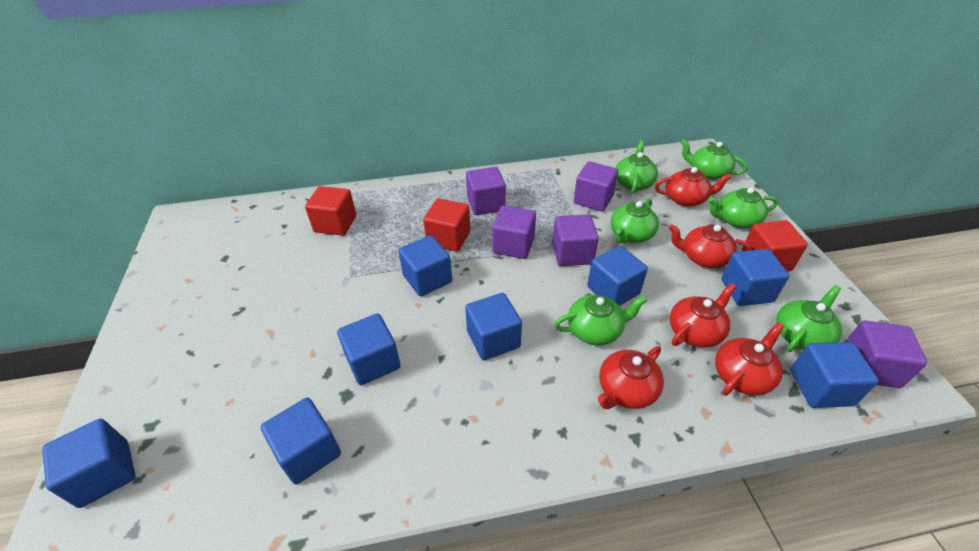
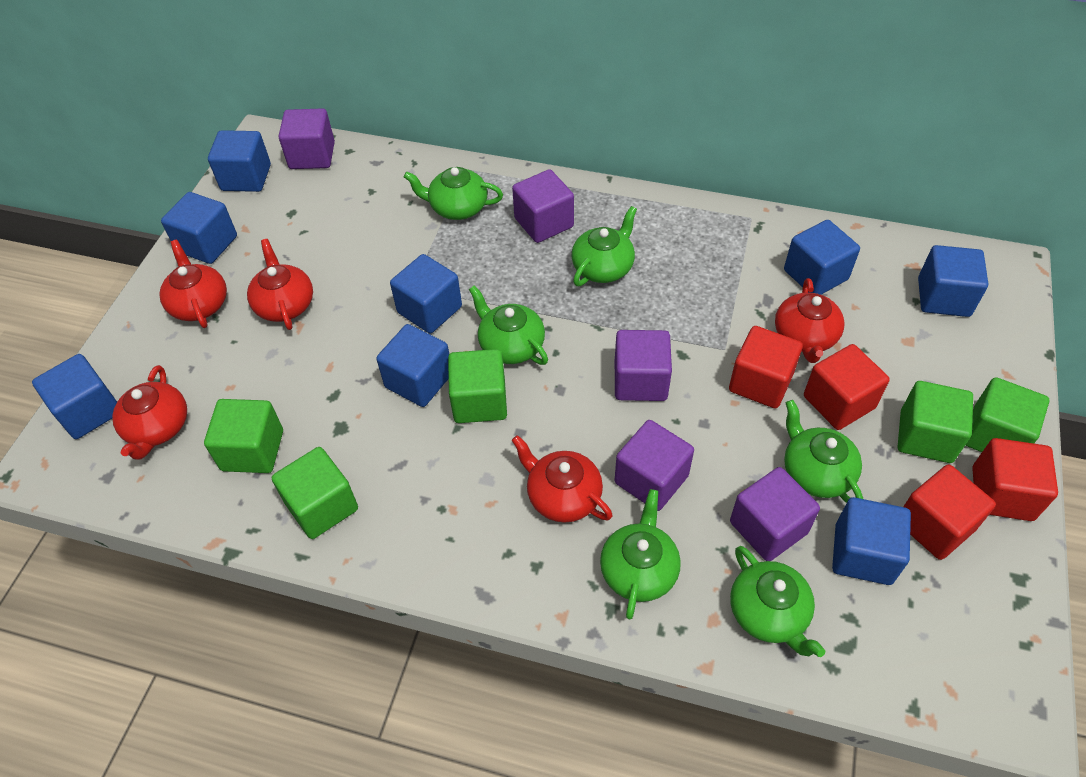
green cube: 0 -> 5
red cube: 3 -> 4

